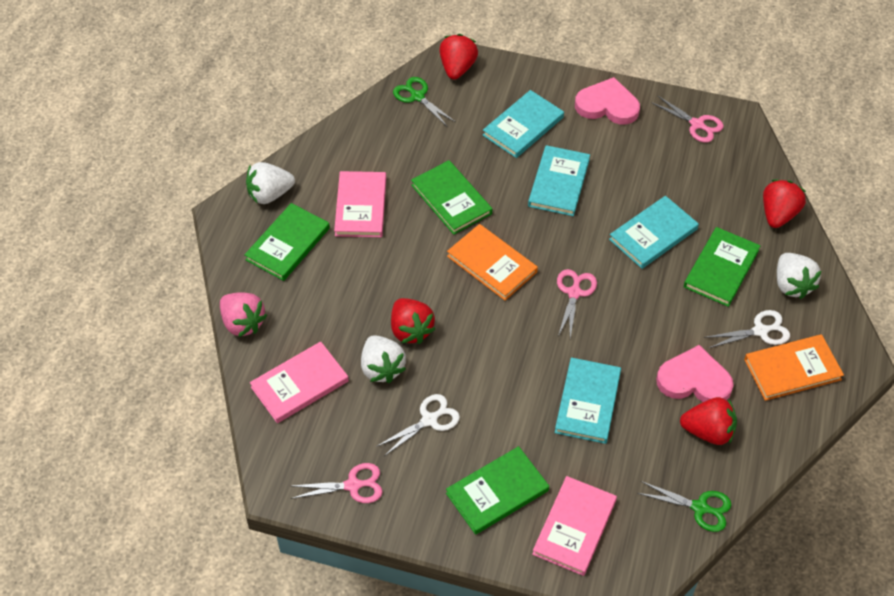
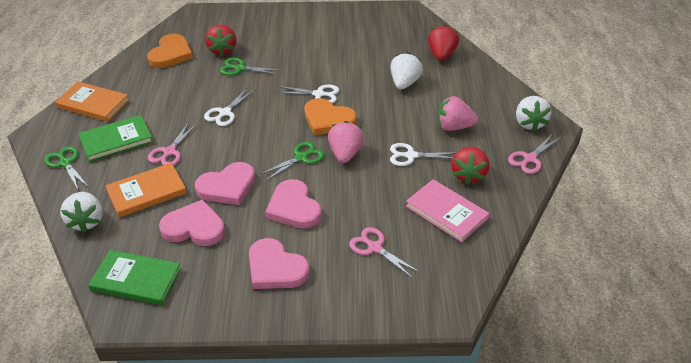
green book: 4 -> 2
green scissors: 2 -> 3
orange heart: 0 -> 2
pink book: 3 -> 1
pink heart: 2 -> 4
pink strawberry: 1 -> 2
red strawberry: 4 -> 3
turquoise book: 4 -> 0
white scissors: 2 -> 3

